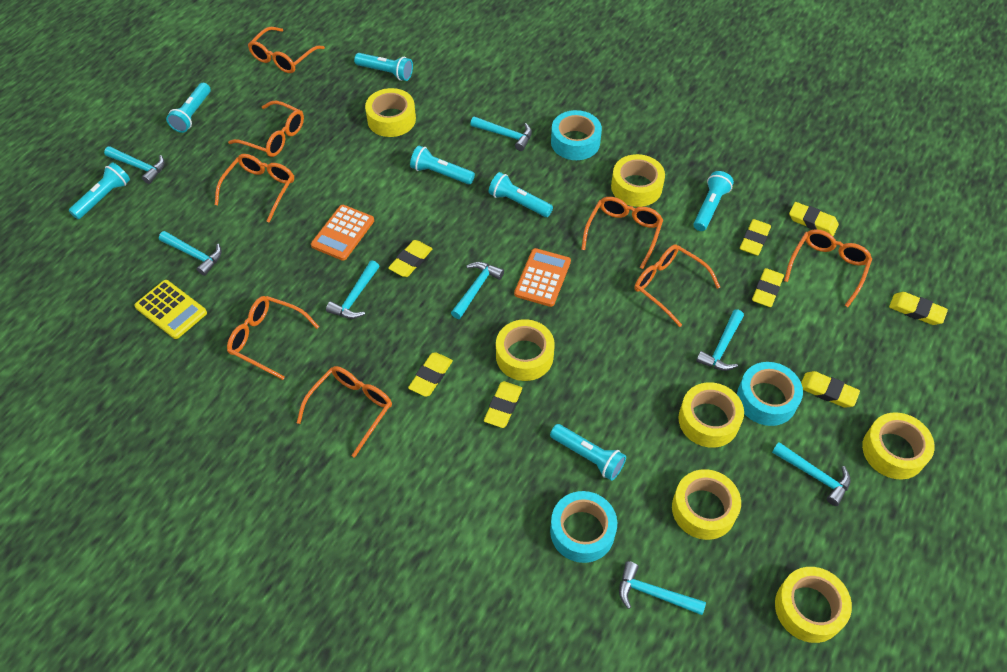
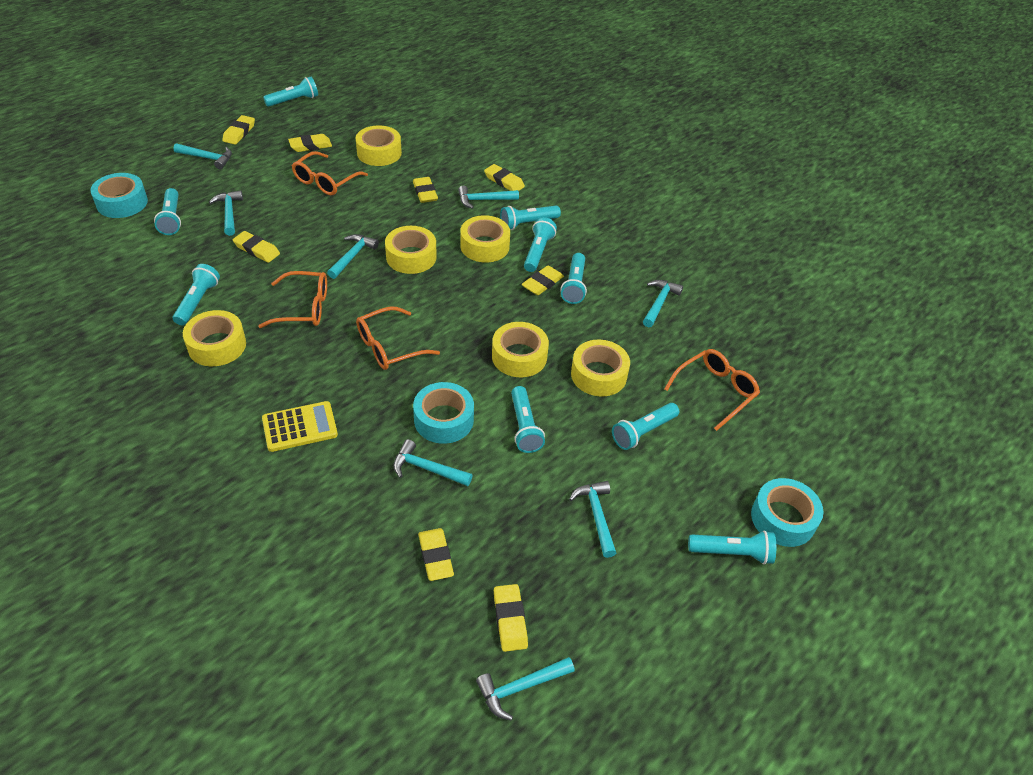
orange calculator: 2 -> 0
orange glasses: 8 -> 4
turquoise flashlight: 7 -> 9
yellow tape: 7 -> 6

